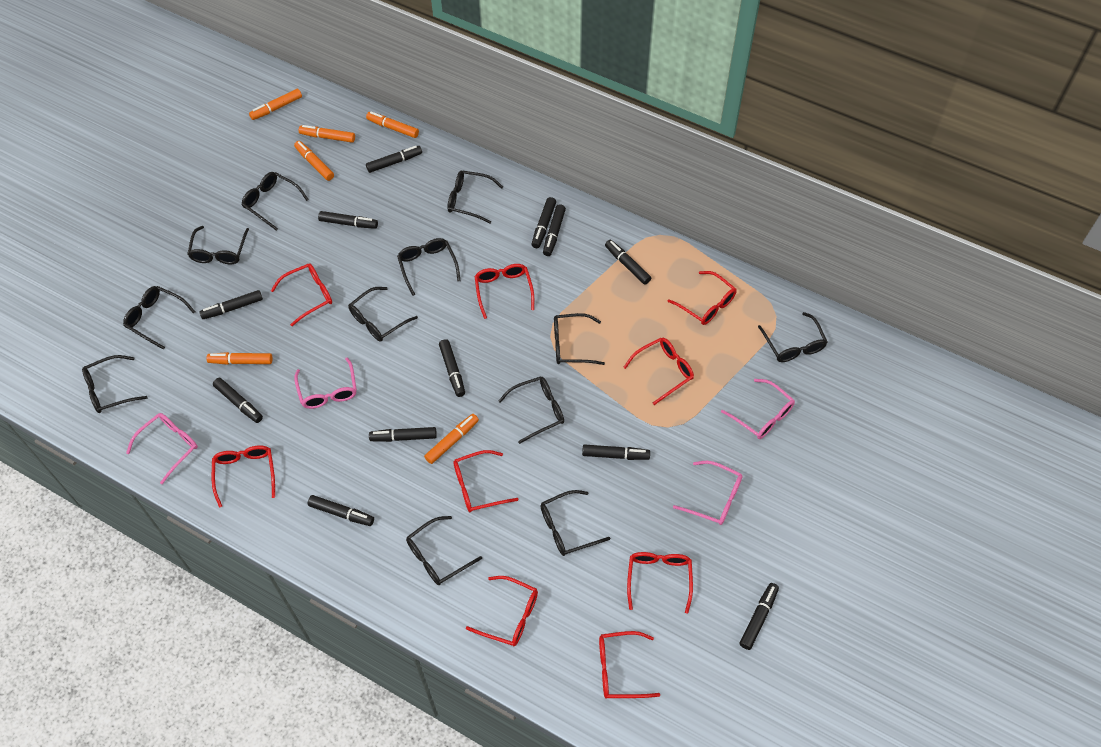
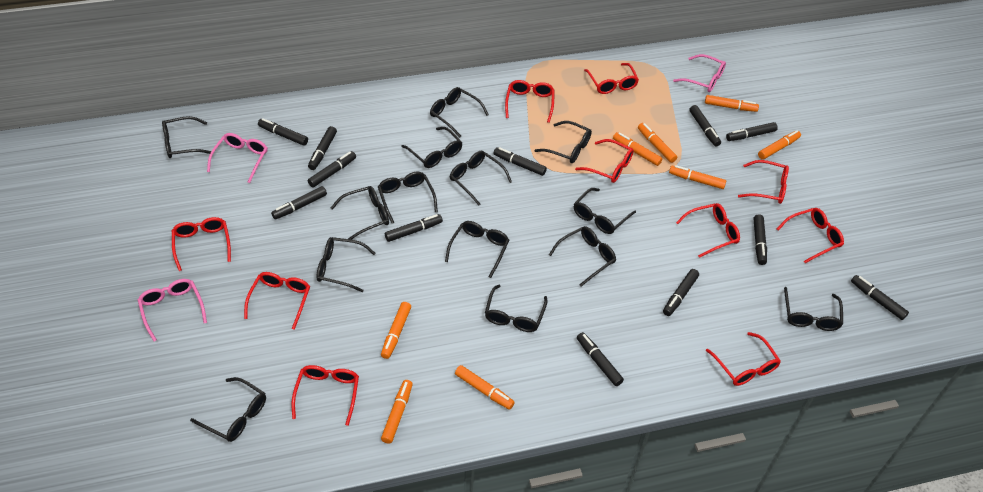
black glasses: 12 -> 14
orange marker: 6 -> 8
pink glasses: 4 -> 3
red glasses: 9 -> 10

